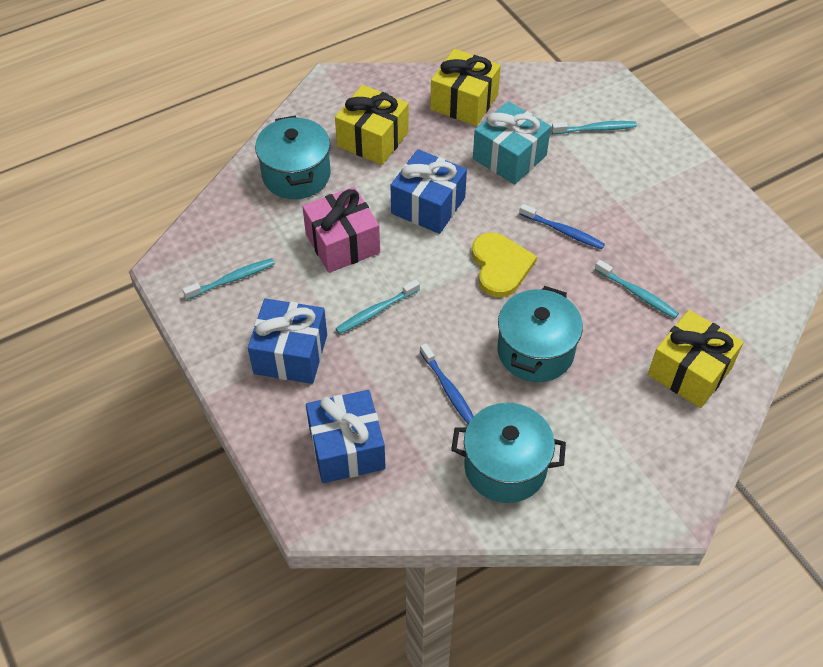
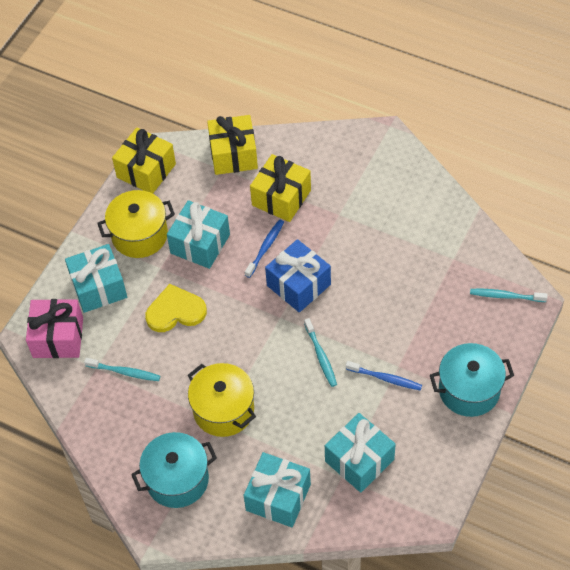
blue gift: 3 -> 1
turquoise gift: 1 -> 4
turquoise pot: 3 -> 2
turquoise toothbrush: 4 -> 3
yellow pot: 0 -> 2

